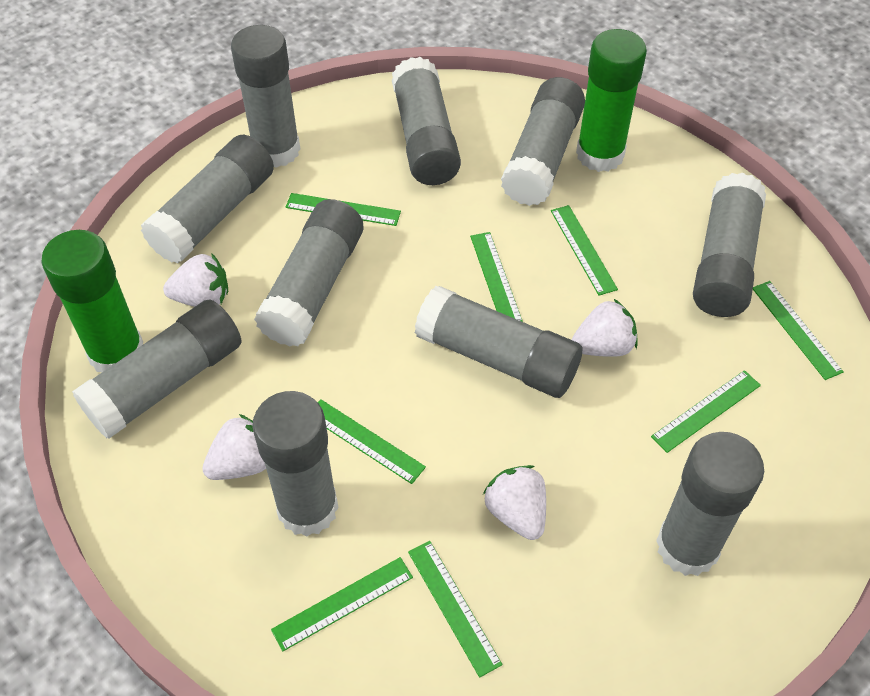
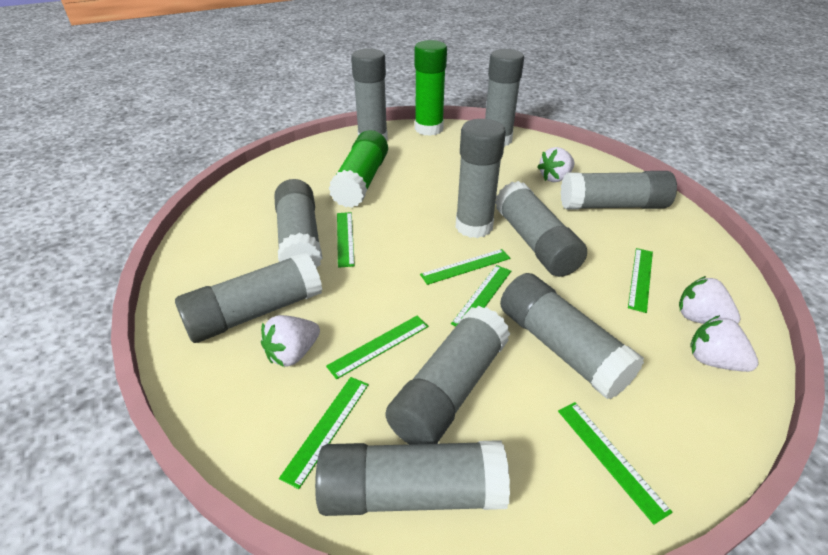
green ruler: 8 -> 7

